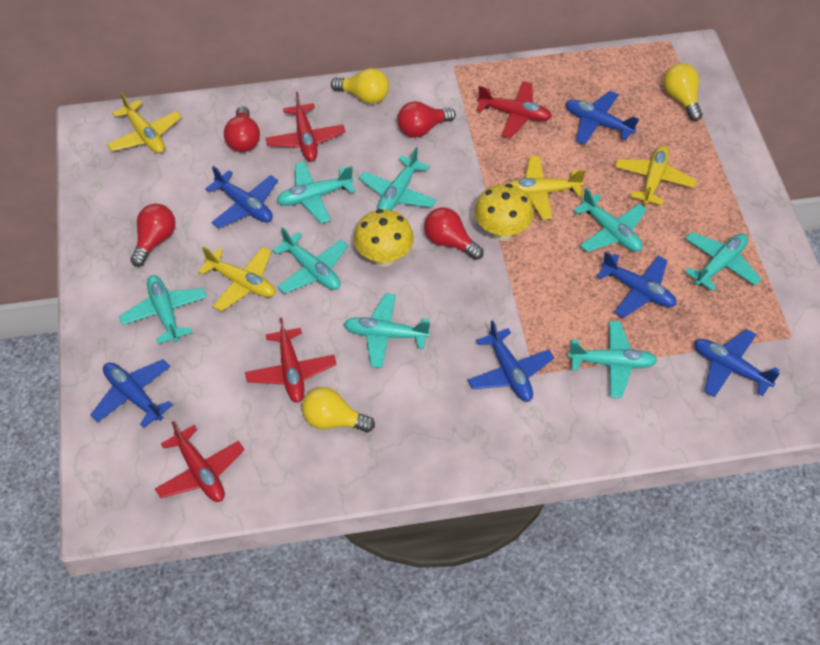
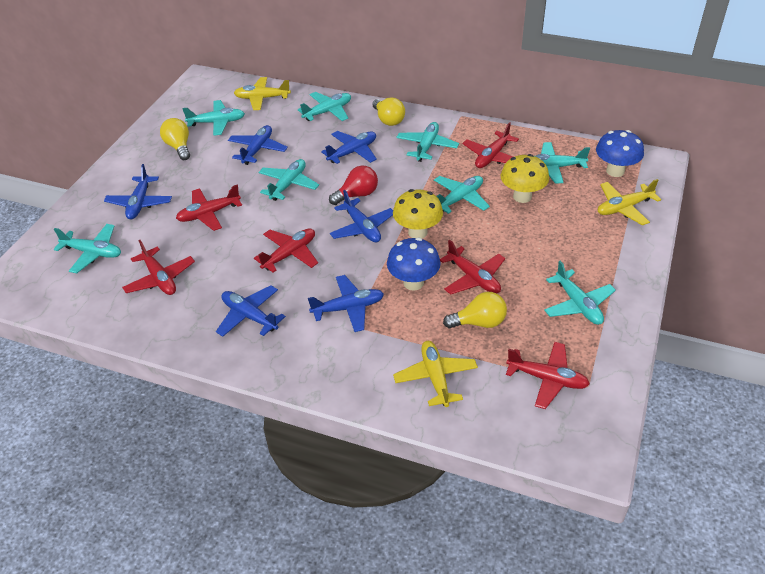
blue mushroom: 0 -> 2
red light bulb: 4 -> 1
red plane: 4 -> 6
yellow plane: 4 -> 3

